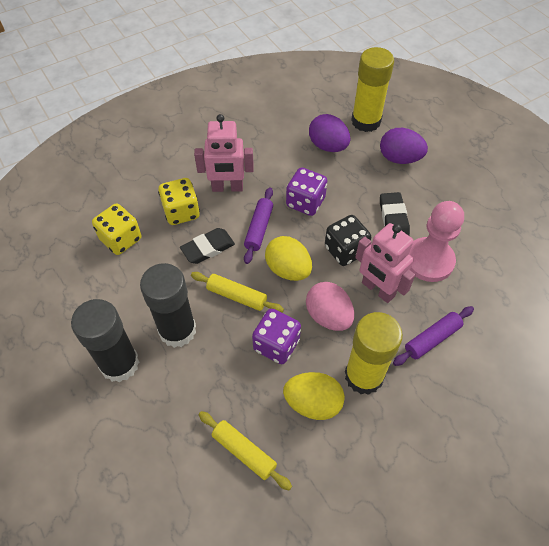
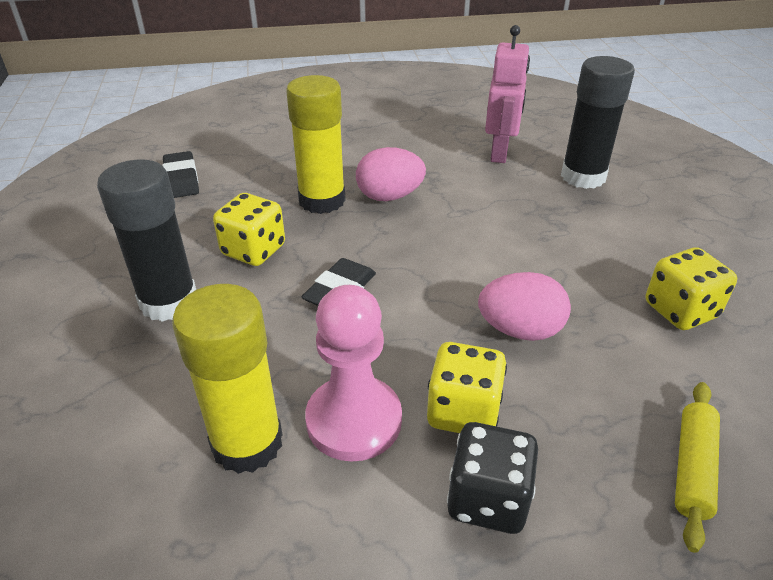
pink egg: 1 -> 2
pink robot: 2 -> 1
purple dice: 2 -> 0
purple egg: 2 -> 0
purple rolling pin: 2 -> 0
yellow dice: 2 -> 3
yellow egg: 2 -> 0
yellow rolling pin: 2 -> 1

